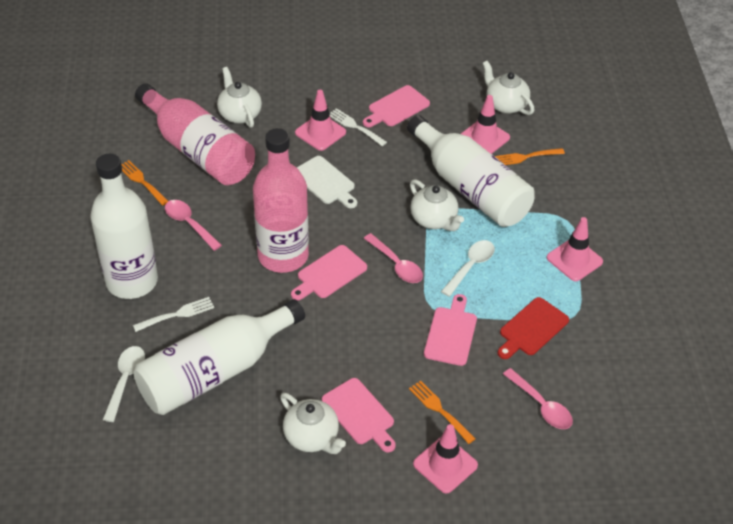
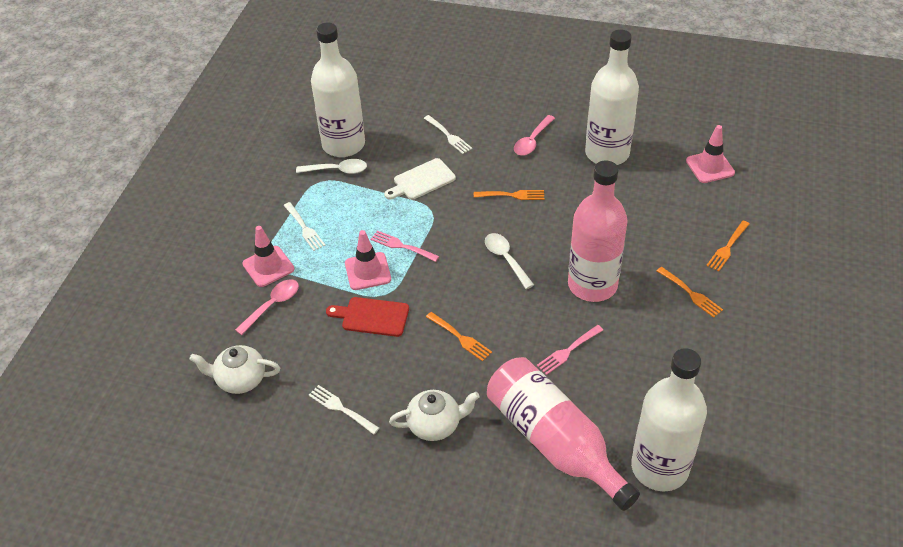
orange fork: 3 -> 4
pink cutting board: 4 -> 0
pink fork: 0 -> 2
pink spoon: 3 -> 2
pink traffic cone: 4 -> 3
white fork: 2 -> 3
white teapot: 4 -> 2

